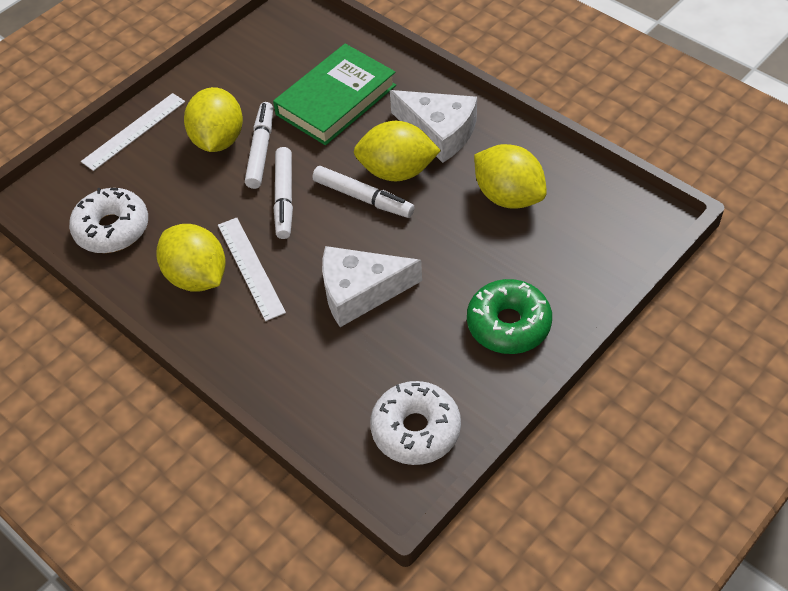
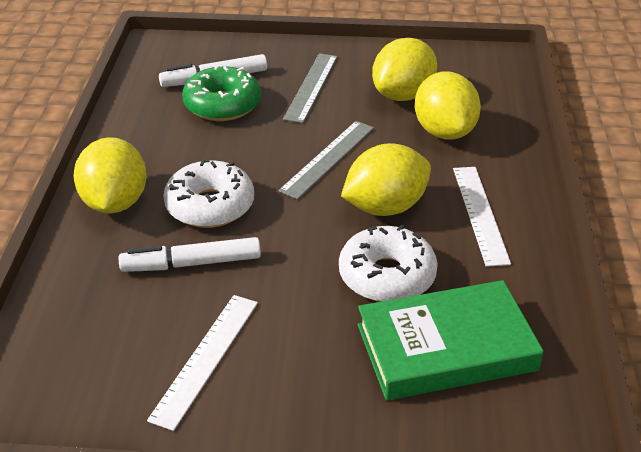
grey ruler: 0 -> 2
white cheese: 2 -> 0
white marker: 3 -> 2

